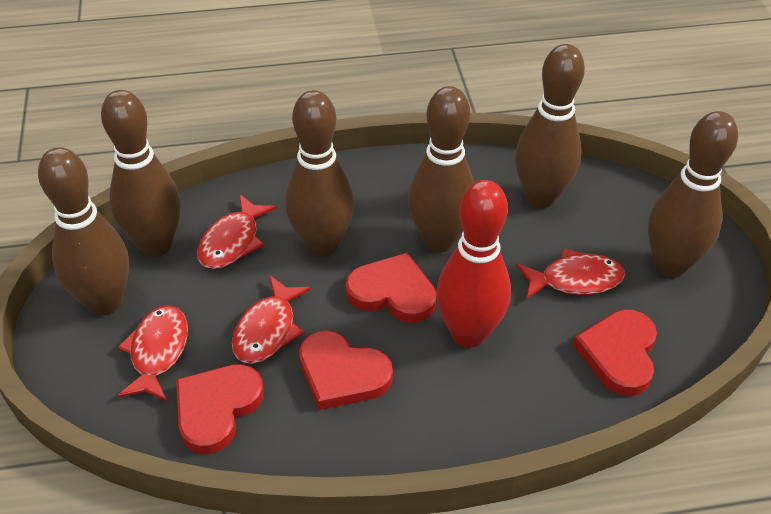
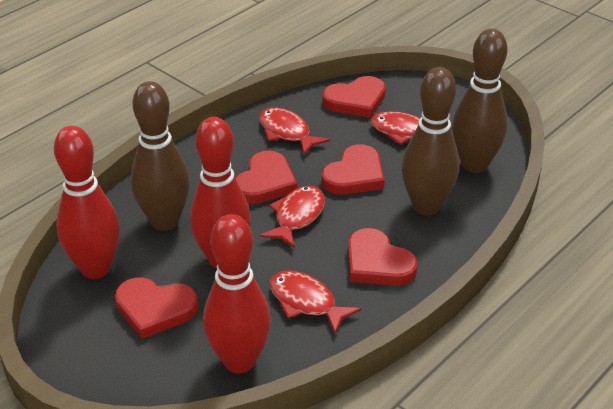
brown bowling pin: 6 -> 3
red bowling pin: 1 -> 3
red heart: 4 -> 5

